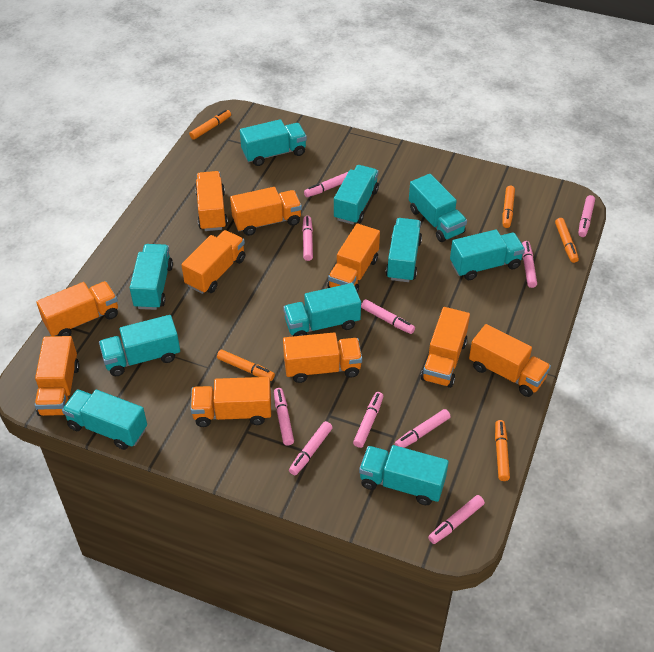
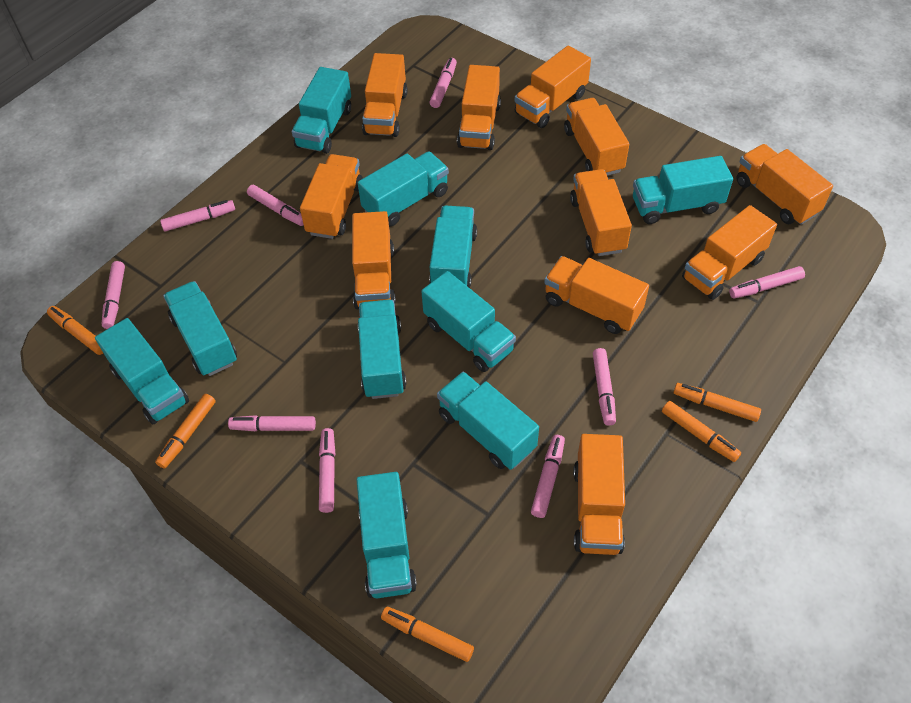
orange truck: 10 -> 11
pink marker: 10 -> 9

